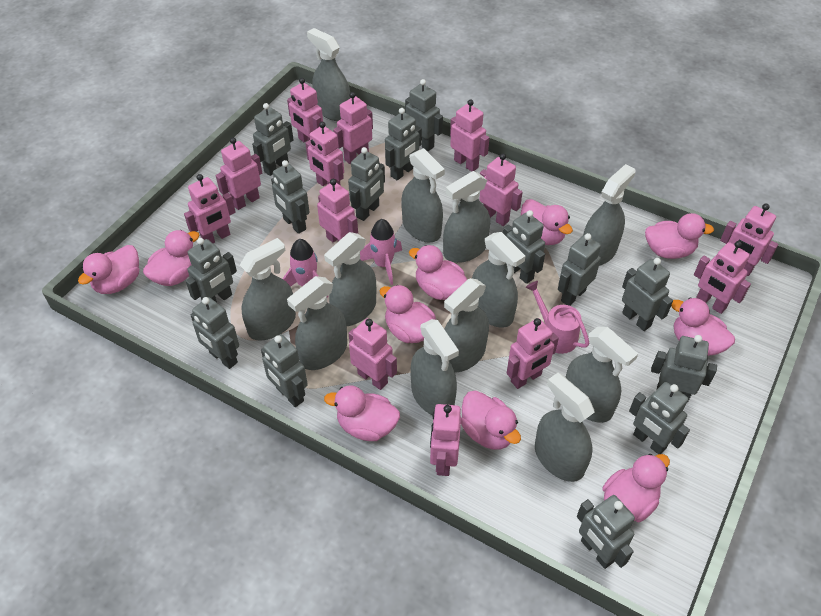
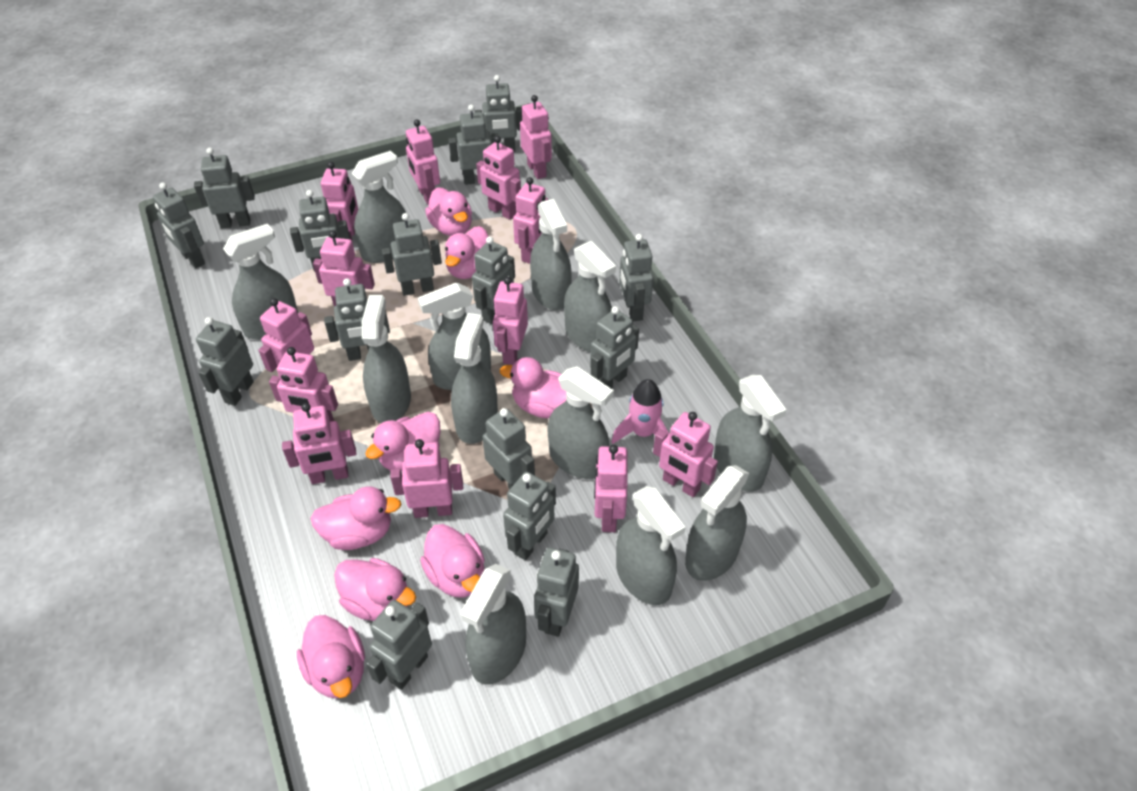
grey robot: 14 -> 15
pink duck: 10 -> 8
pink rocket: 2 -> 1
pink watering can: 1 -> 0

